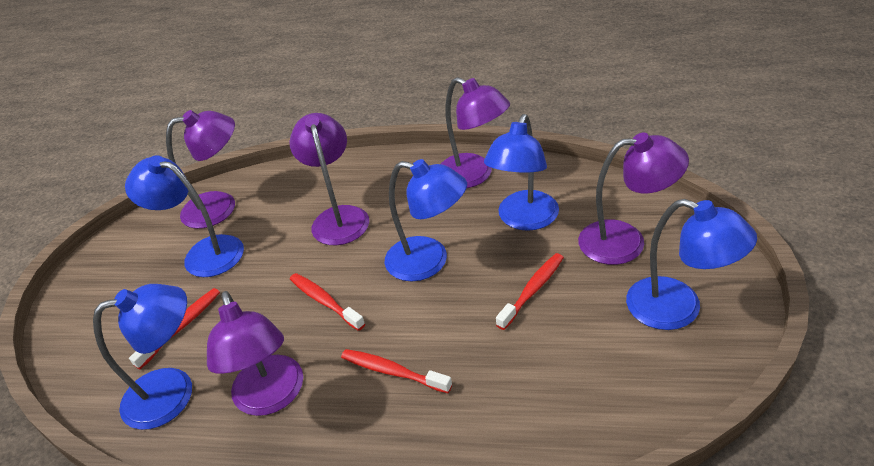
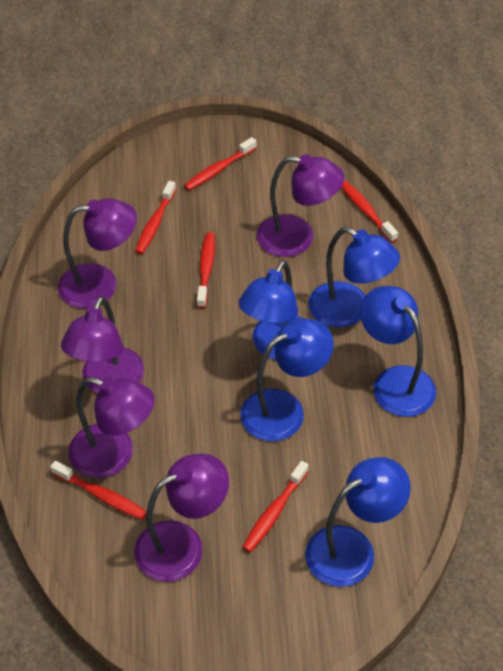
red toothbrush: 4 -> 6

